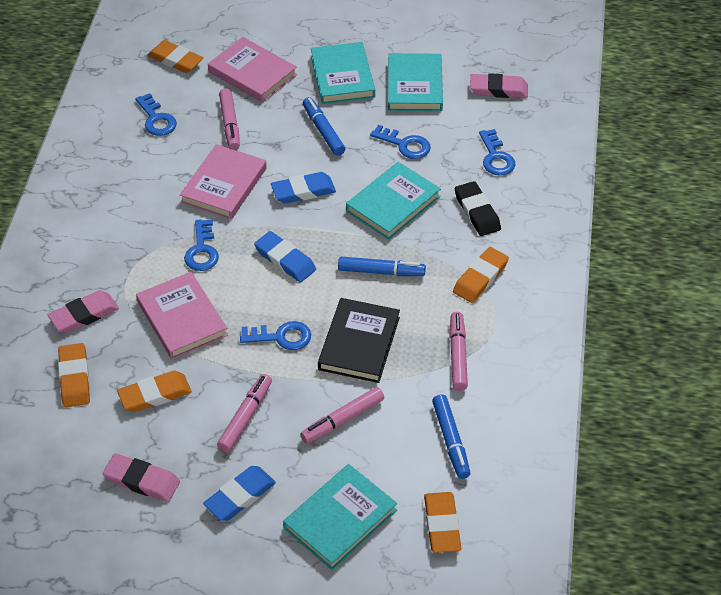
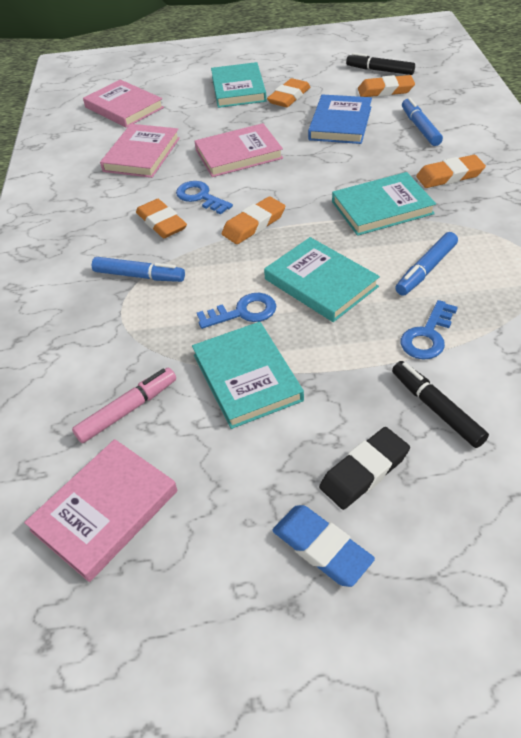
black book: 1 -> 0
black marker: 0 -> 2
blue book: 0 -> 1
blue eraser: 3 -> 1
blue key: 5 -> 3
pink book: 3 -> 4
pink eraser: 3 -> 0
pink marker: 4 -> 1

